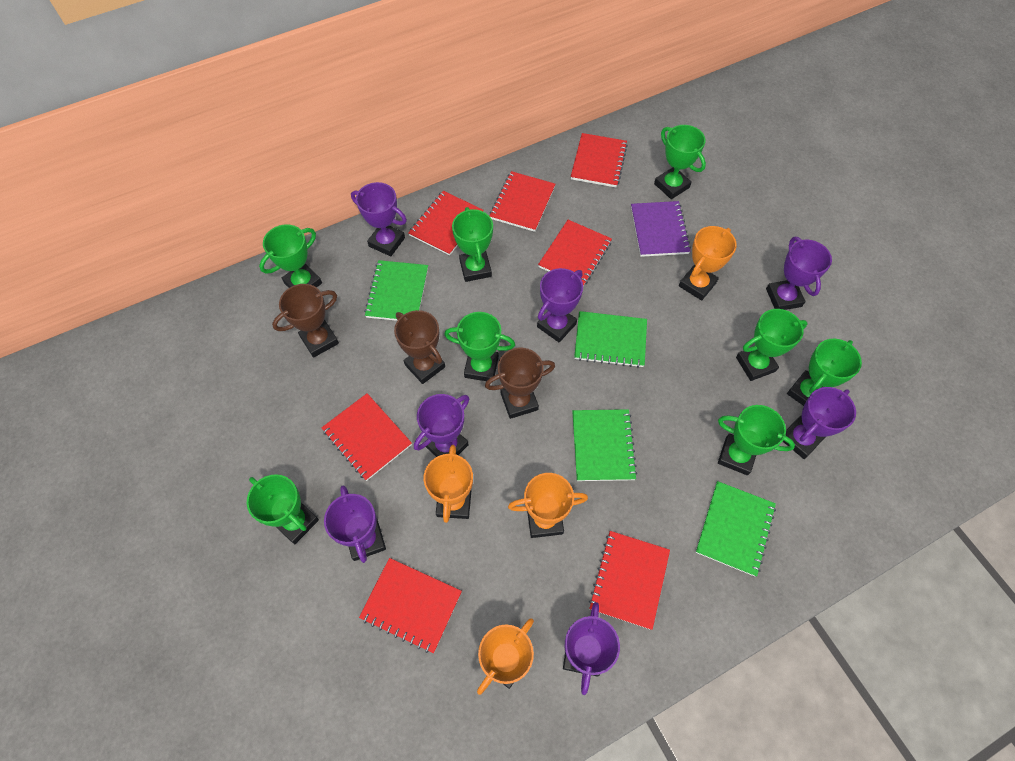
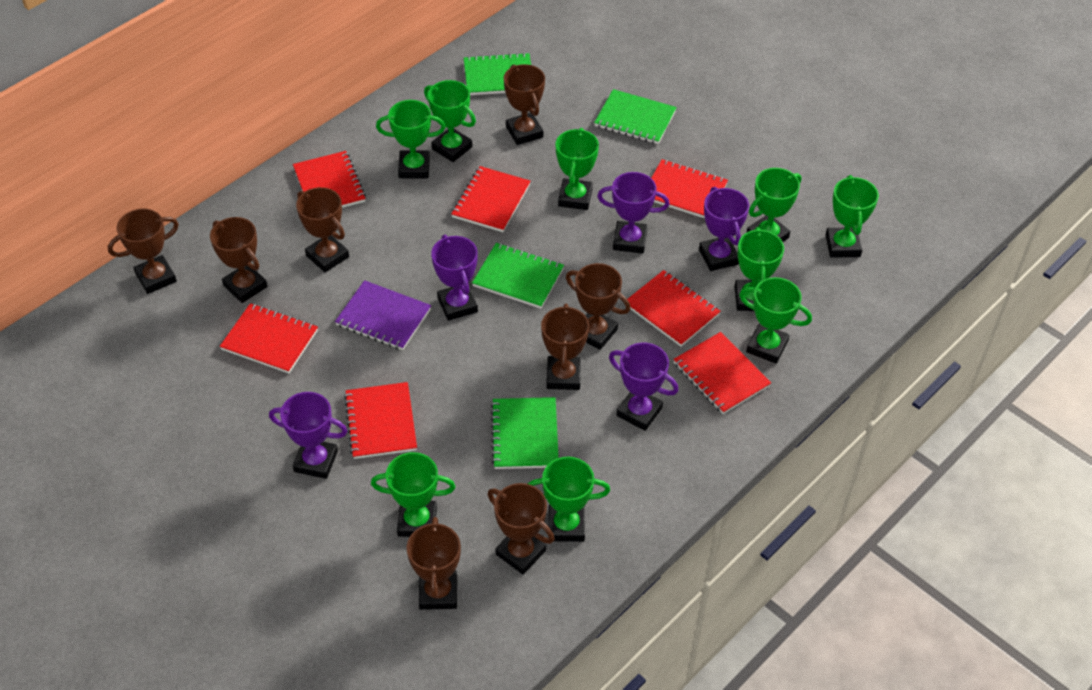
brown trophy: 3 -> 8
green trophy: 8 -> 9
orange trophy: 4 -> 0
purple trophy: 7 -> 5

